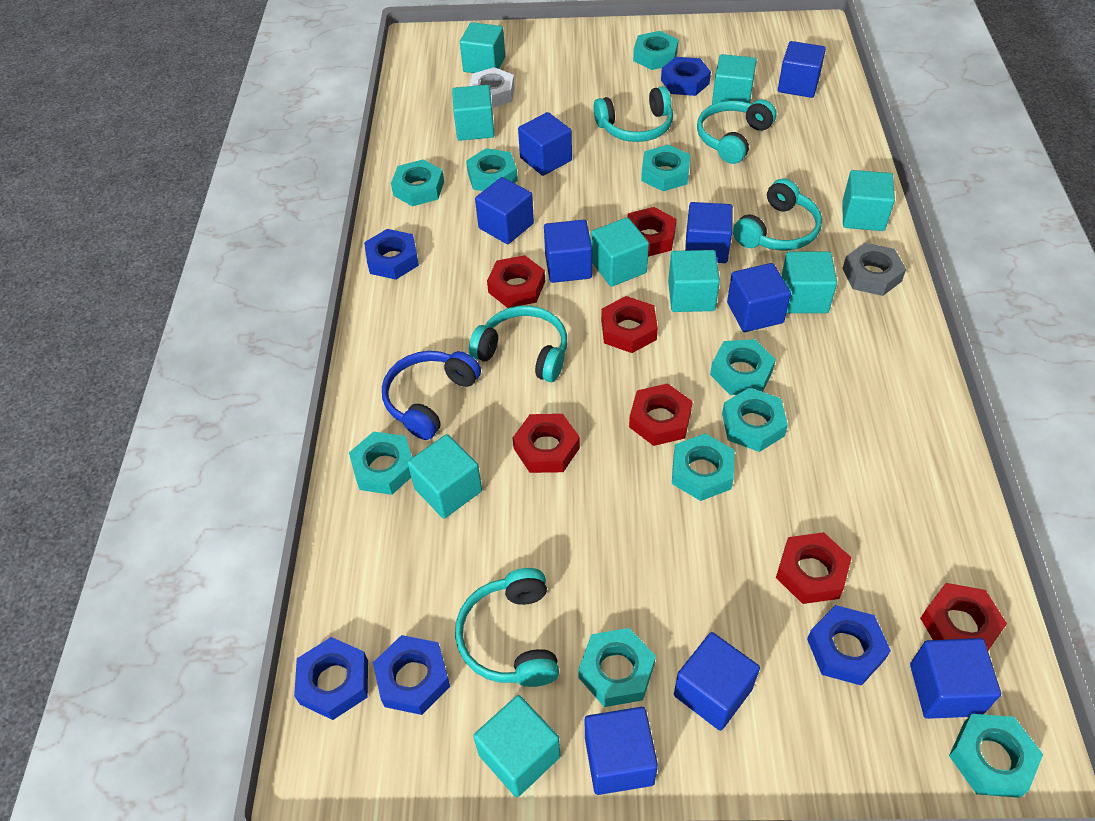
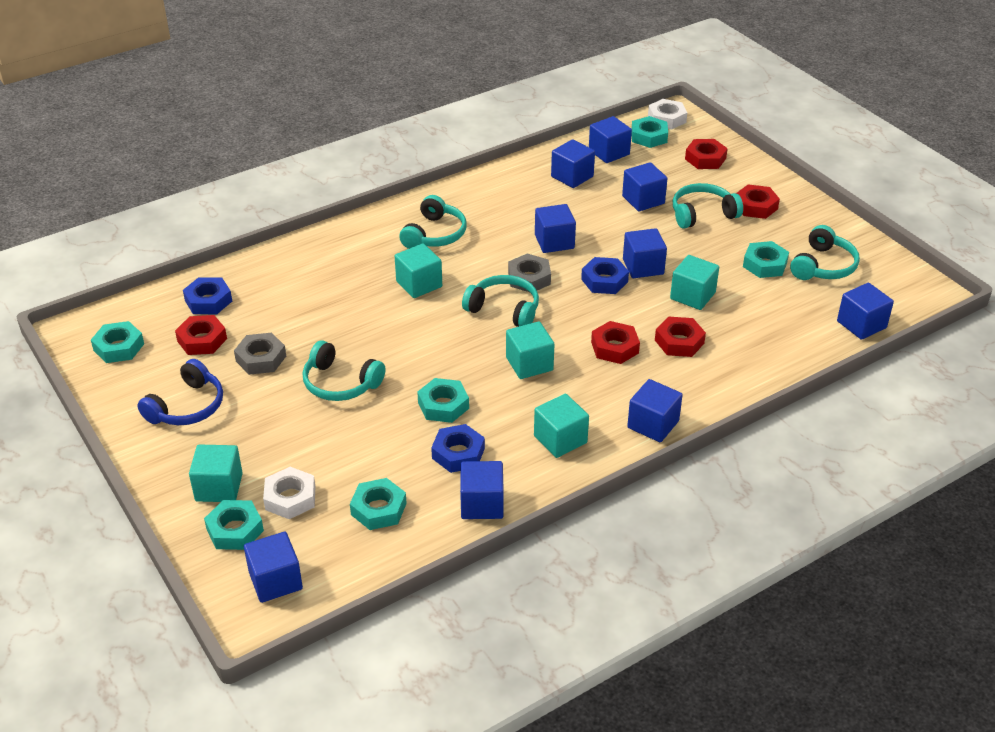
blue nut: 5 -> 3
grey nut: 1 -> 2
red nut: 7 -> 5
turquoise cube: 9 -> 5
turquoise nut: 10 -> 6
white nut: 1 -> 2

